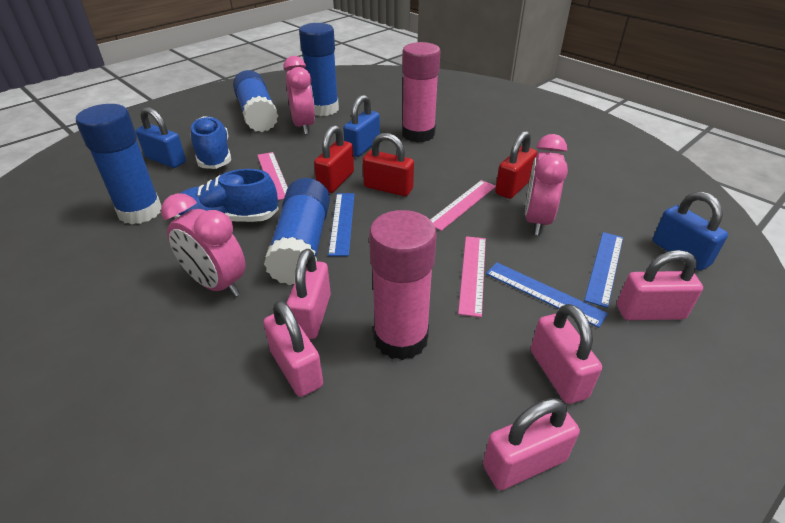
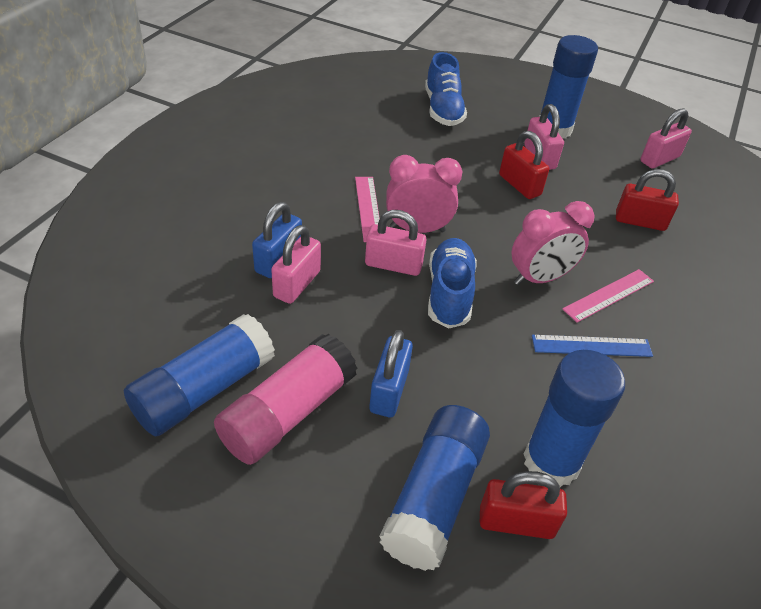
blue padlock: 3 -> 2
blue ruler: 3 -> 1
pink clock: 3 -> 2
pink glue stick: 2 -> 1
pink padlock: 5 -> 4
pink ruler: 3 -> 2

